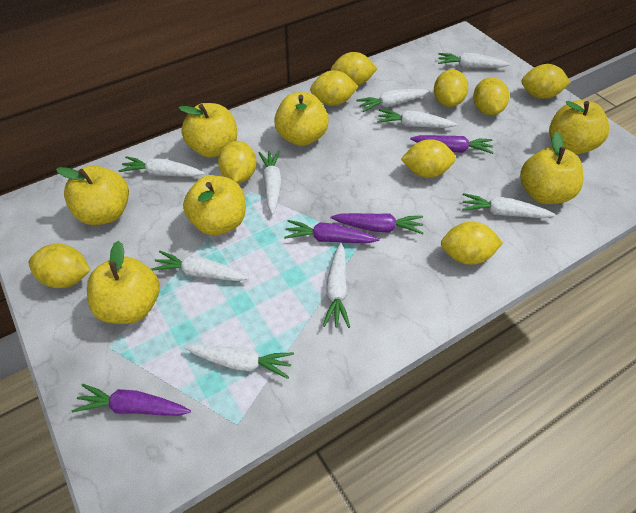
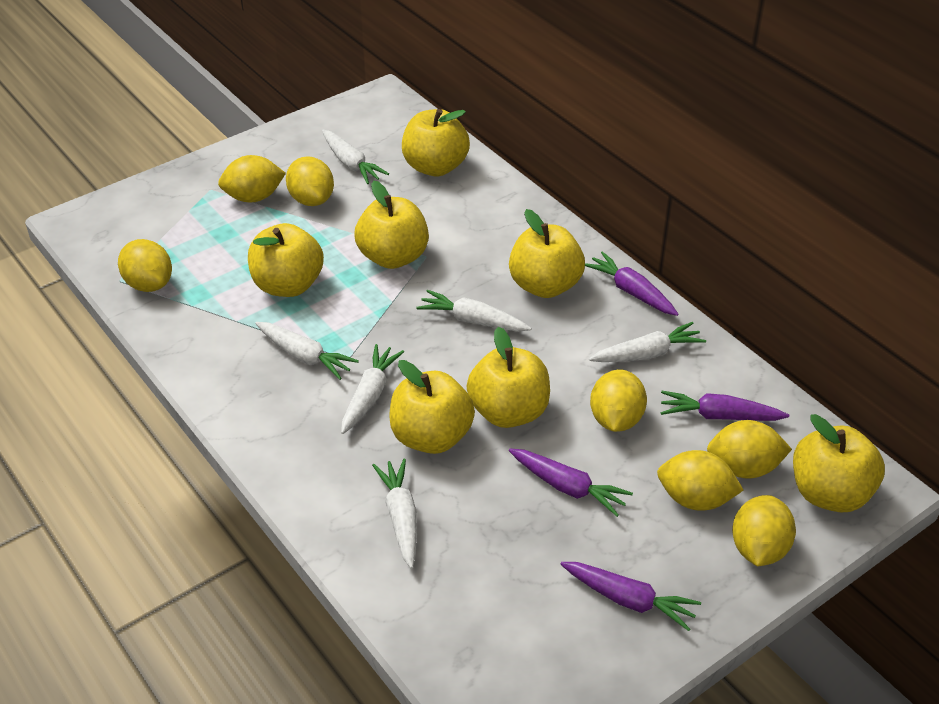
white carrot: 9 -> 6
yellow lemon: 9 -> 7

